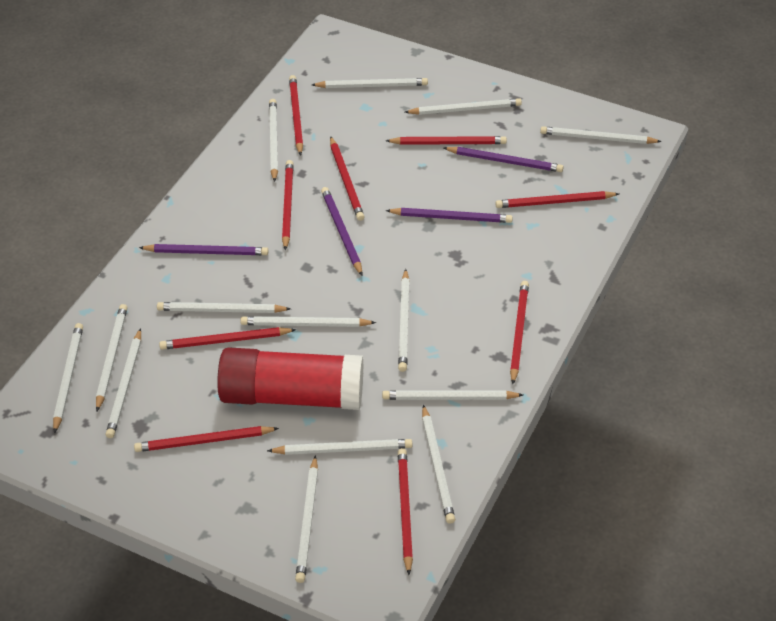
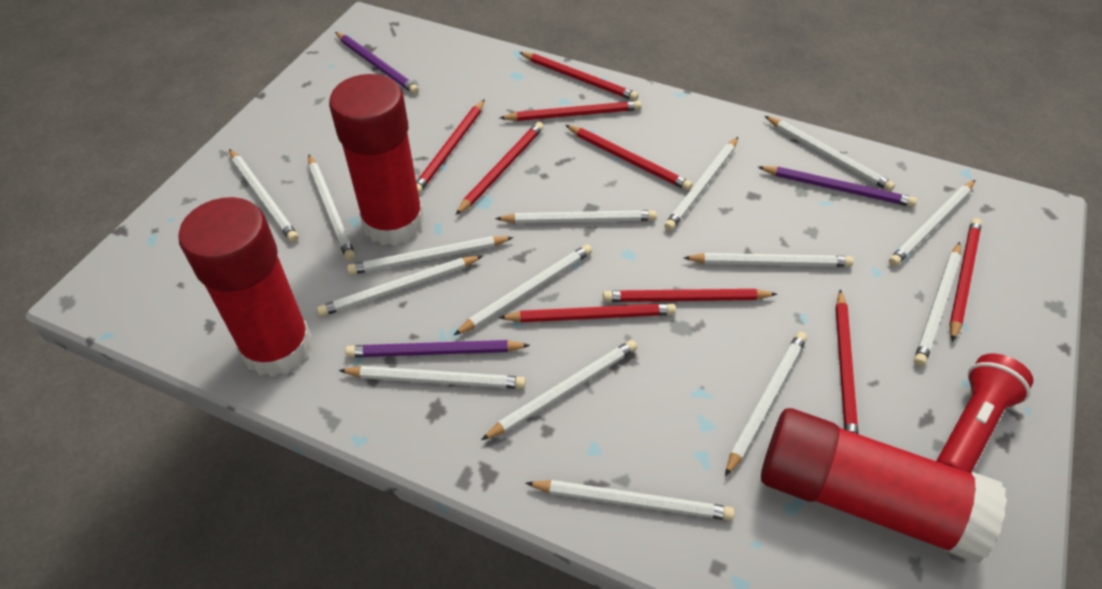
purple pencil: 4 -> 3
red flashlight: 0 -> 1
red glue stick: 1 -> 3
white pencil: 14 -> 15

